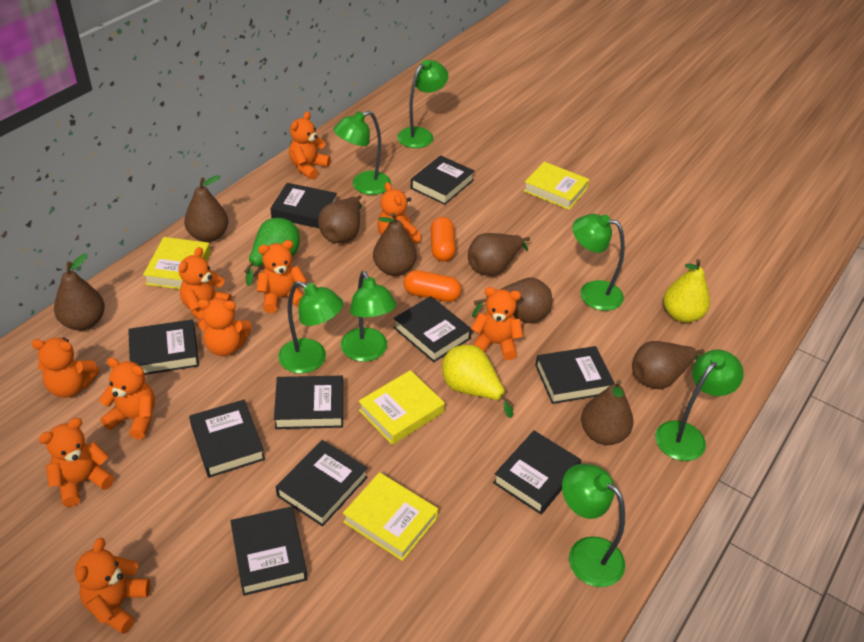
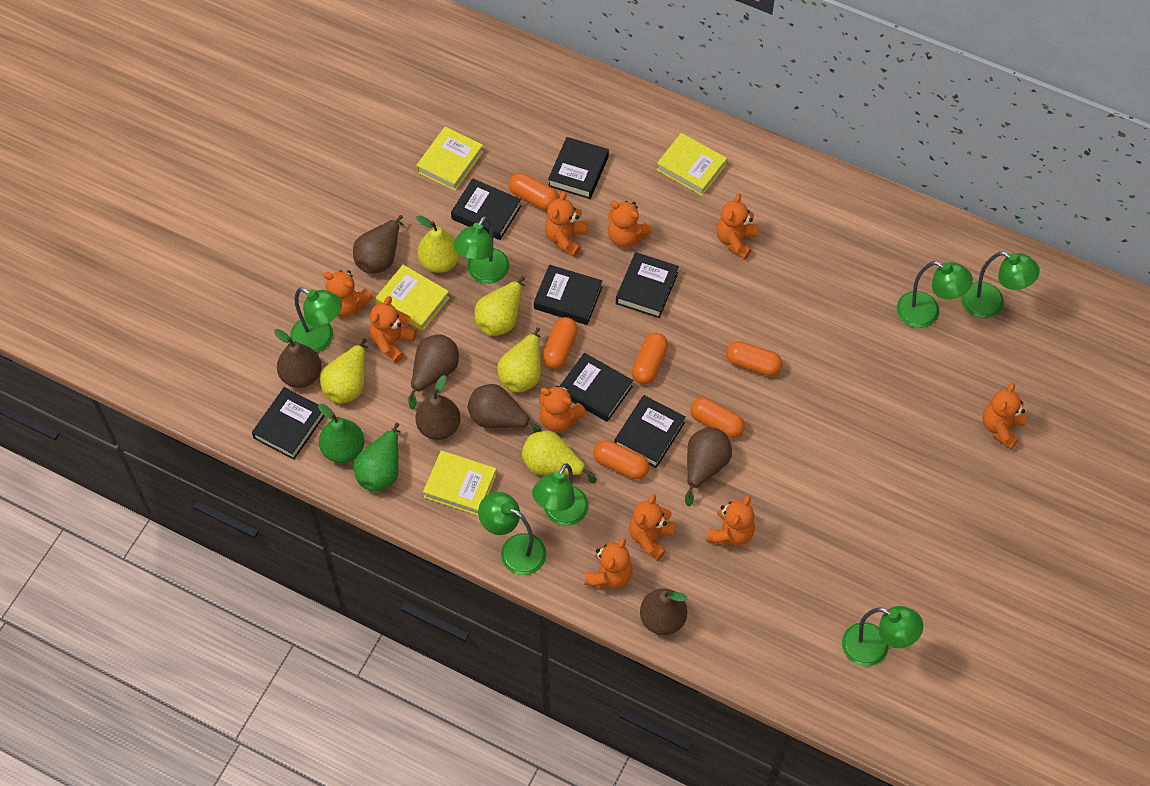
black book: 10 -> 7
brown pear: 8 -> 7
green pear: 1 -> 2
orange capsule: 2 -> 6
yellow pear: 2 -> 5

